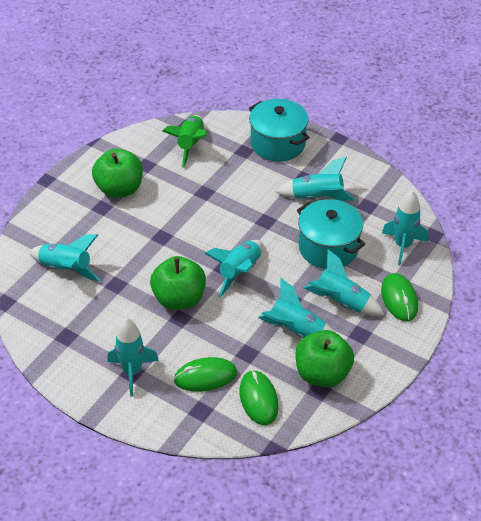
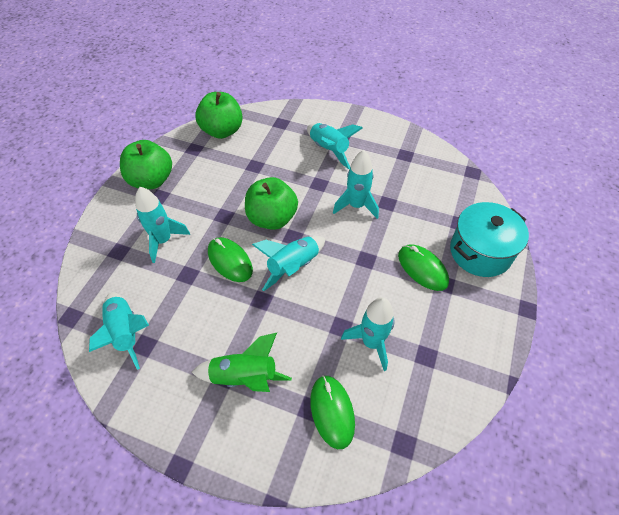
turquoise pot: 2 -> 1
turquoise rocket: 7 -> 6

